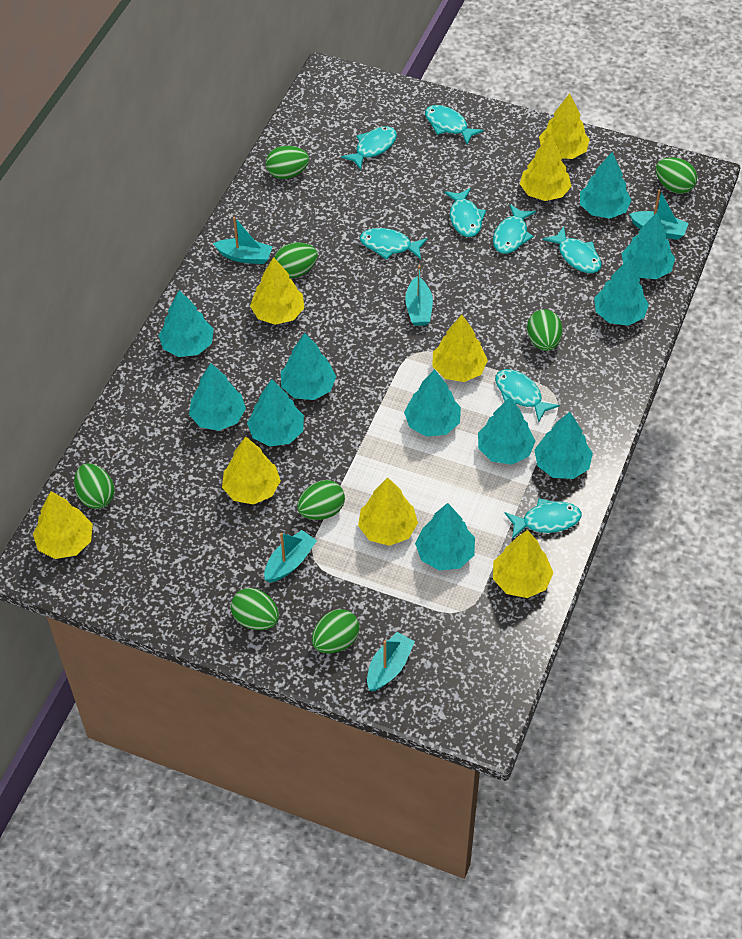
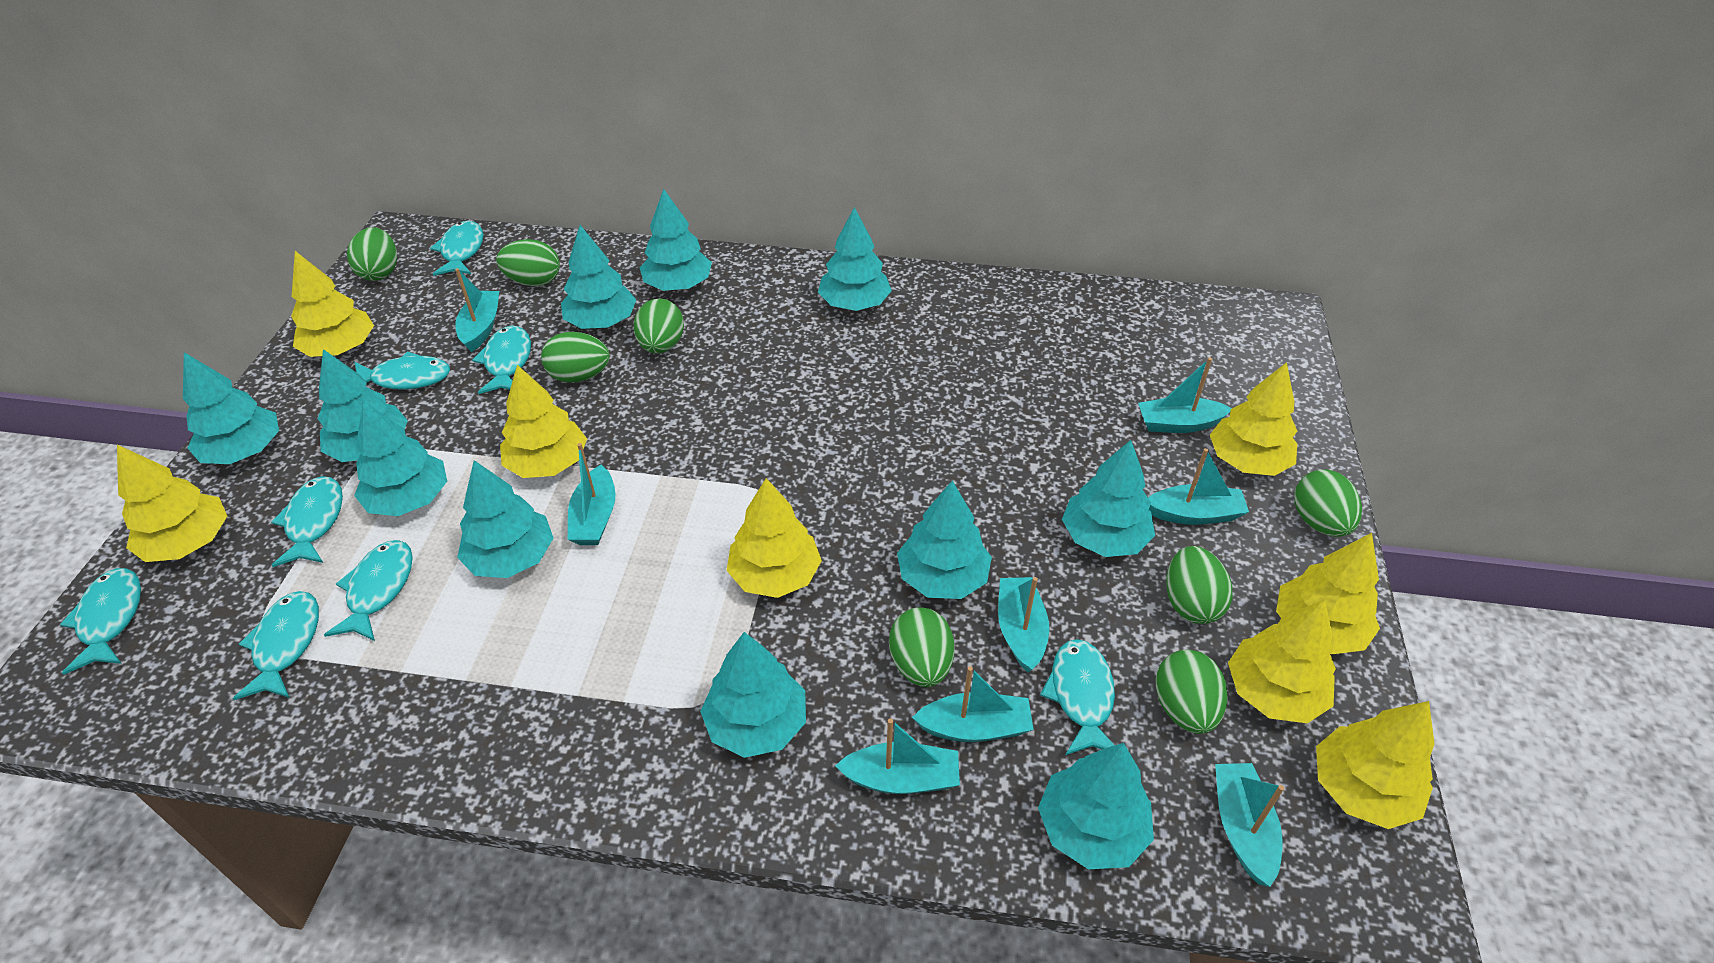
turquoise boat: 5 -> 8

